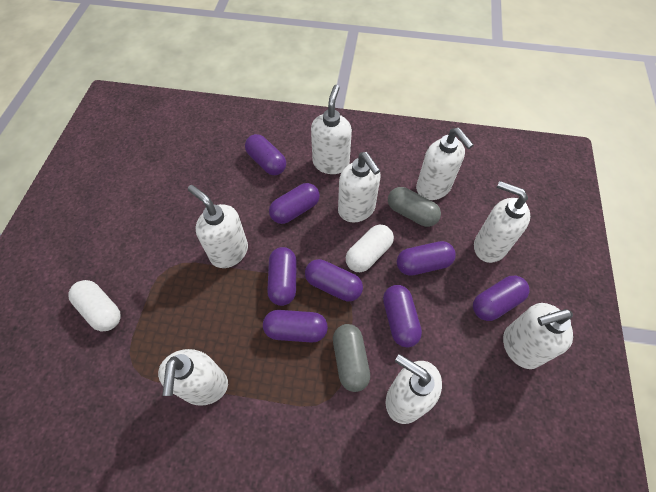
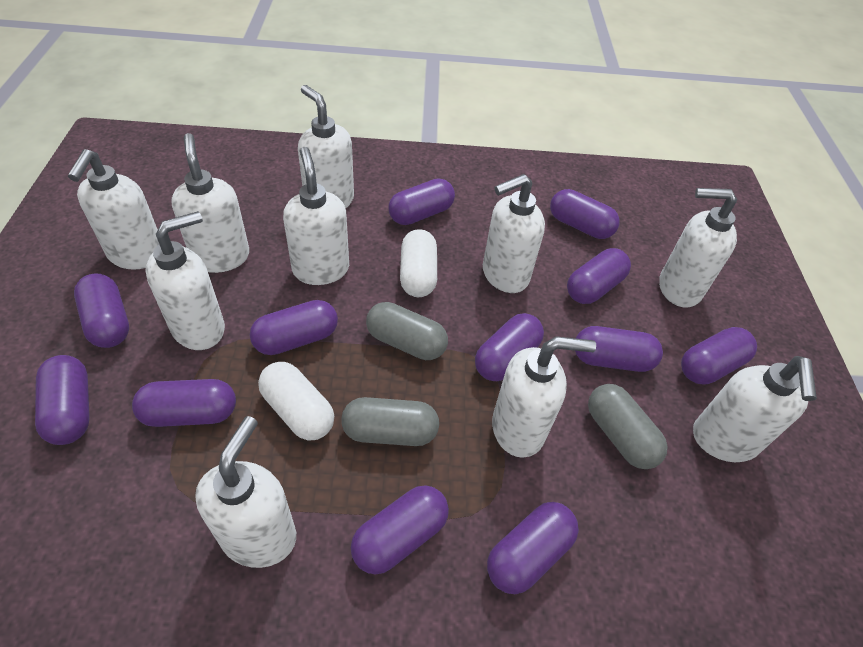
grey capsule: 2 -> 3
purple capsule: 8 -> 12
white soap dispenser: 8 -> 10

